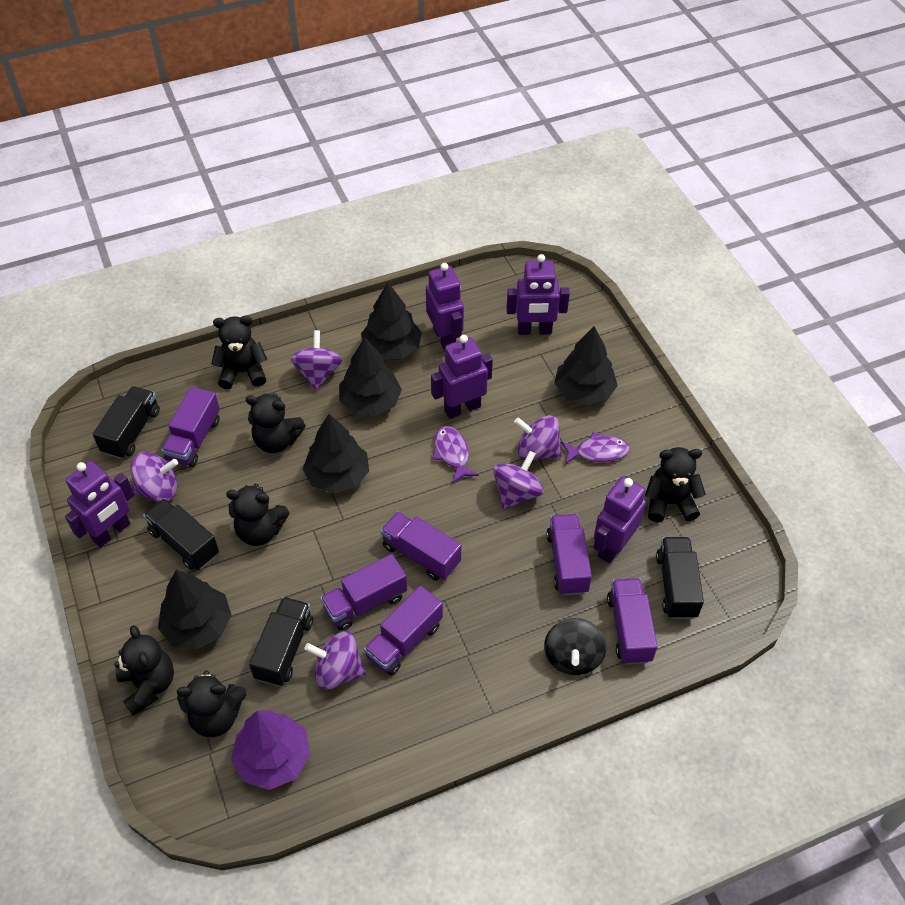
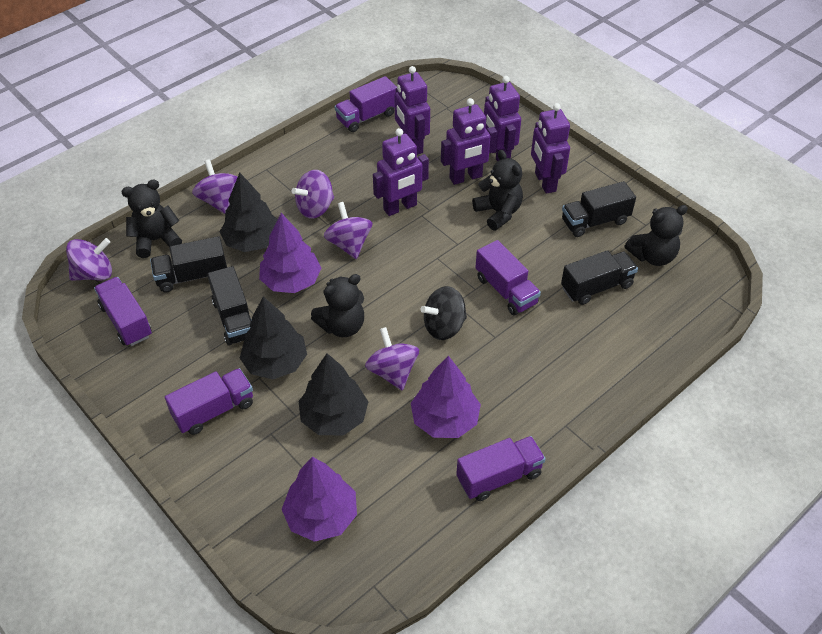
black teddy bear: 6 -> 4
black tree: 5 -> 3
purple fish: 2 -> 0
purple tree: 1 -> 3
purple truck: 6 -> 5

